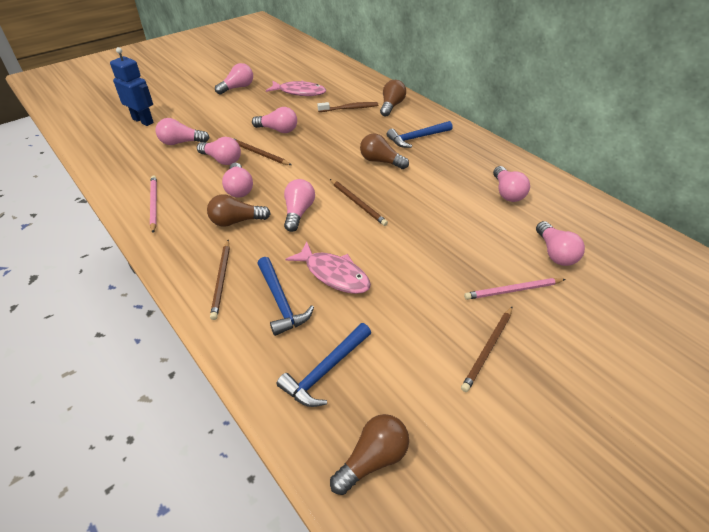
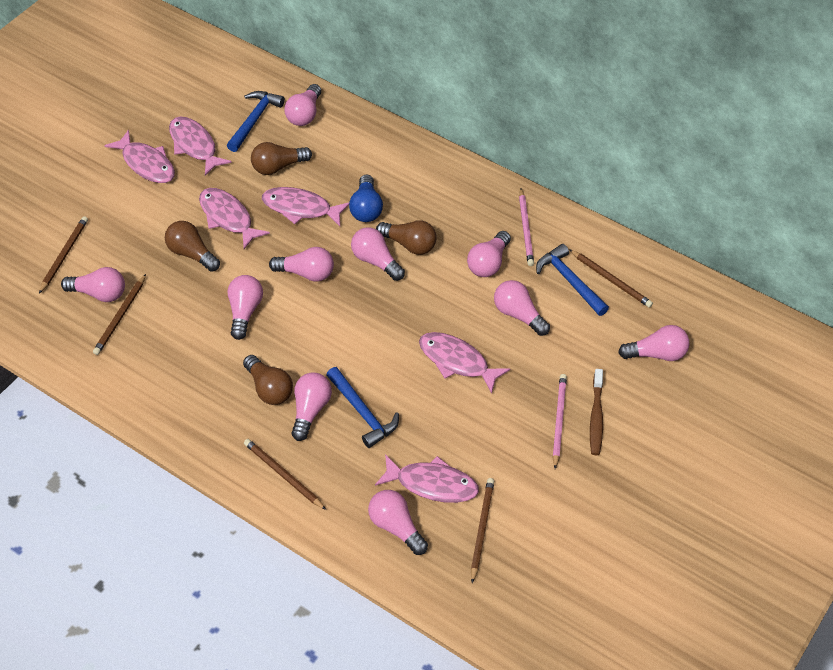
blue light bulb: 0 -> 1
blue robot: 1 -> 0
brown pencil: 4 -> 5
pink fish: 2 -> 6
pink light bulb: 8 -> 10

